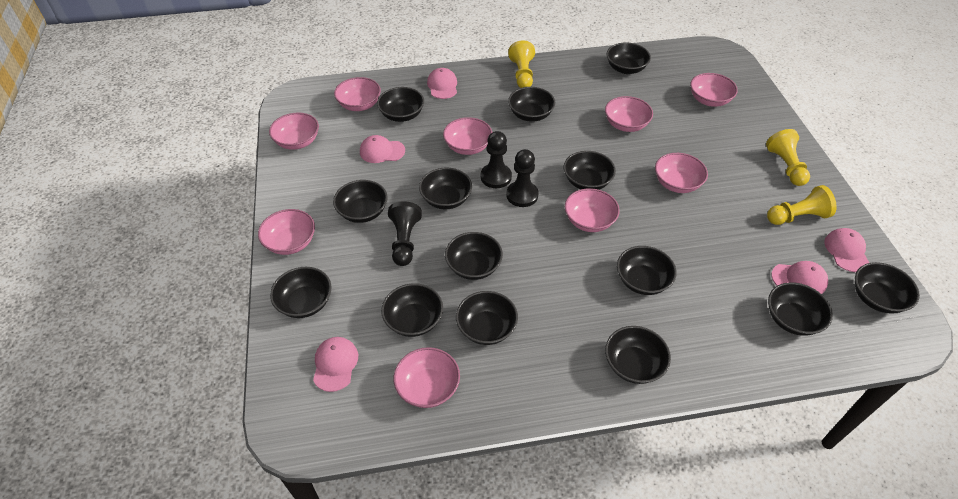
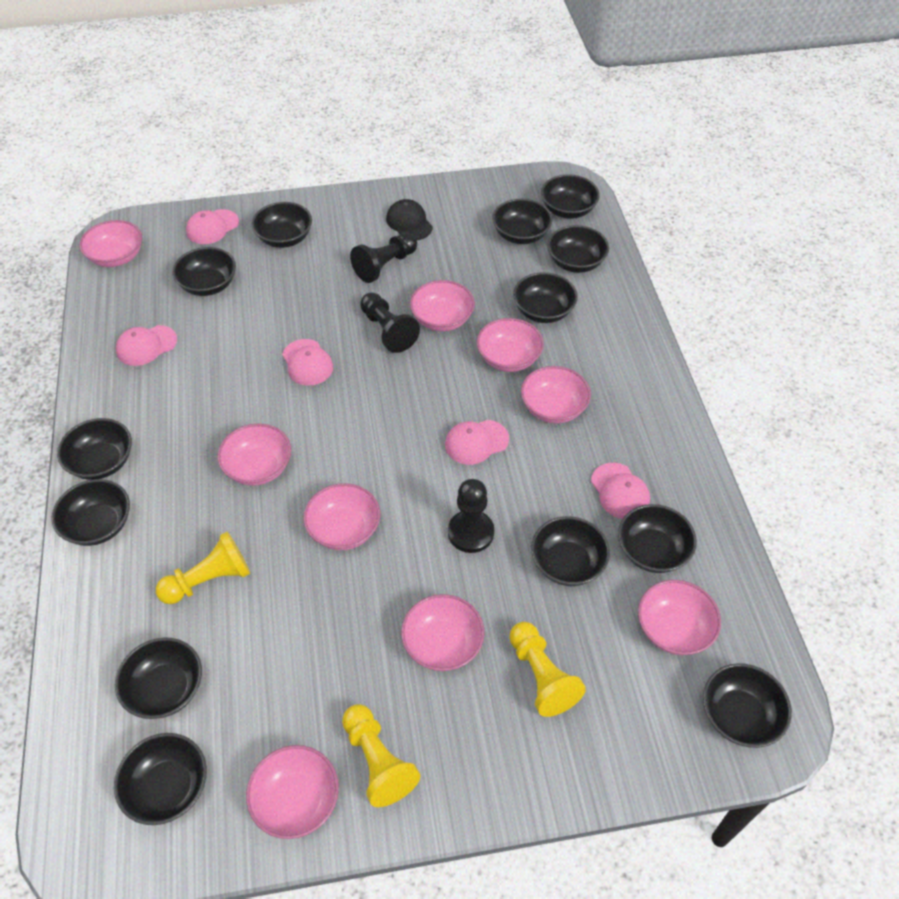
black bowl: 14 -> 13
black cap: 0 -> 1

